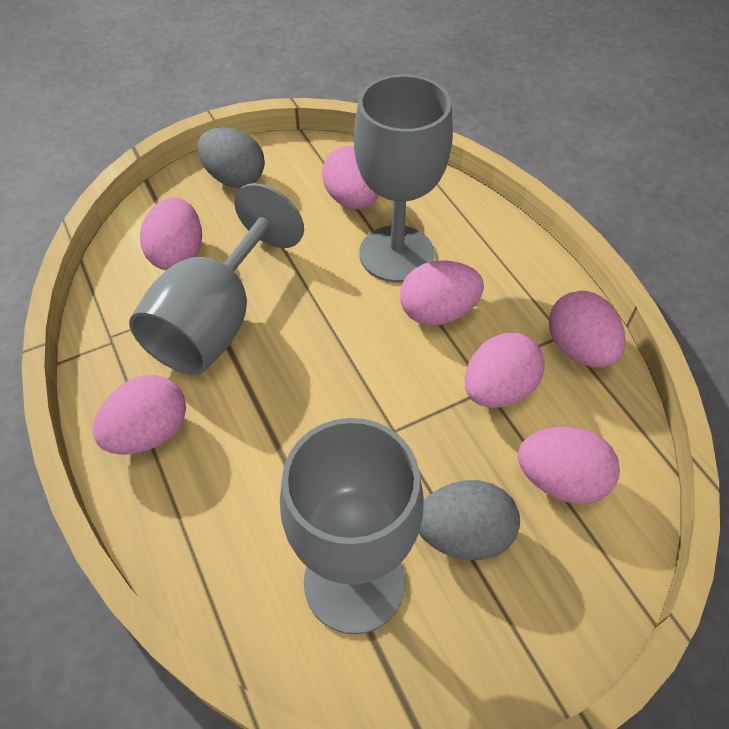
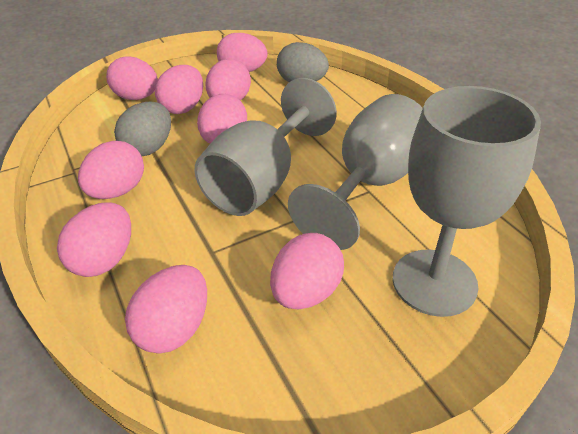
pink egg: 7 -> 9

